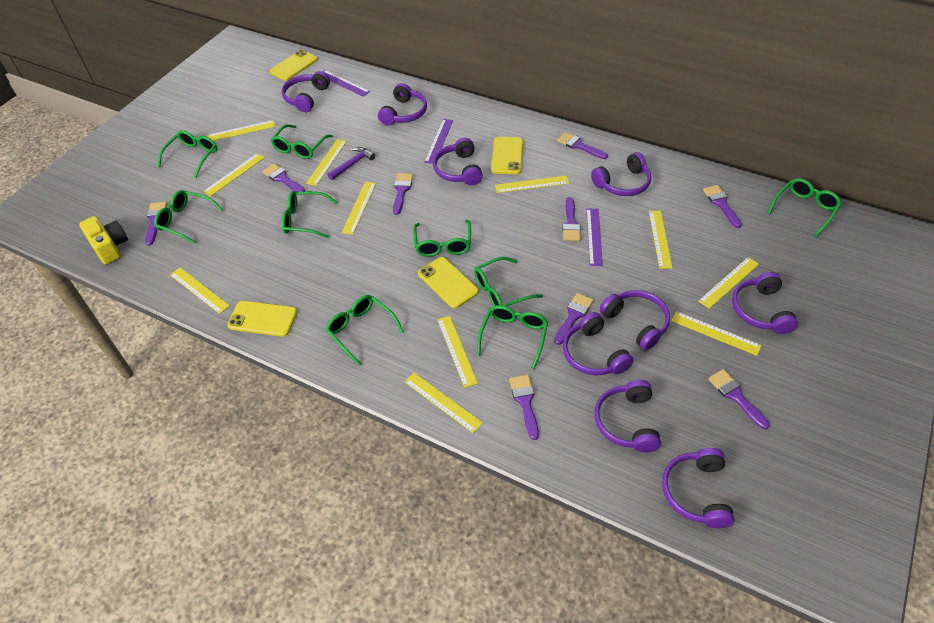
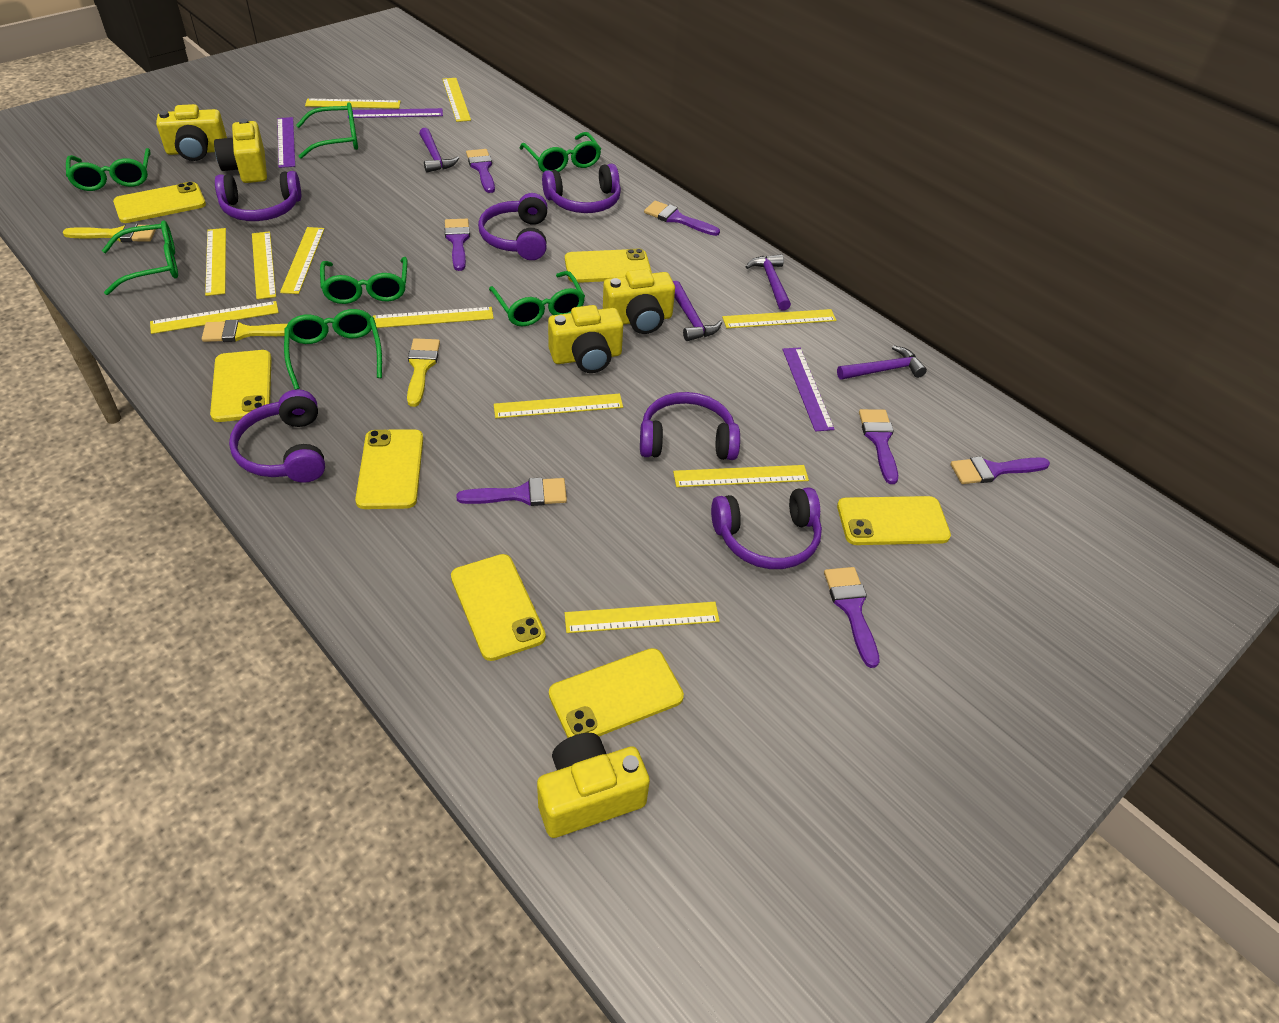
green glasses: 9 -> 7
purple brush: 9 -> 7
purple hammer: 1 -> 4
purple headphones: 9 -> 6
yellow brush: 0 -> 3
yellow camera: 1 -> 5
yellow phone: 4 -> 7

